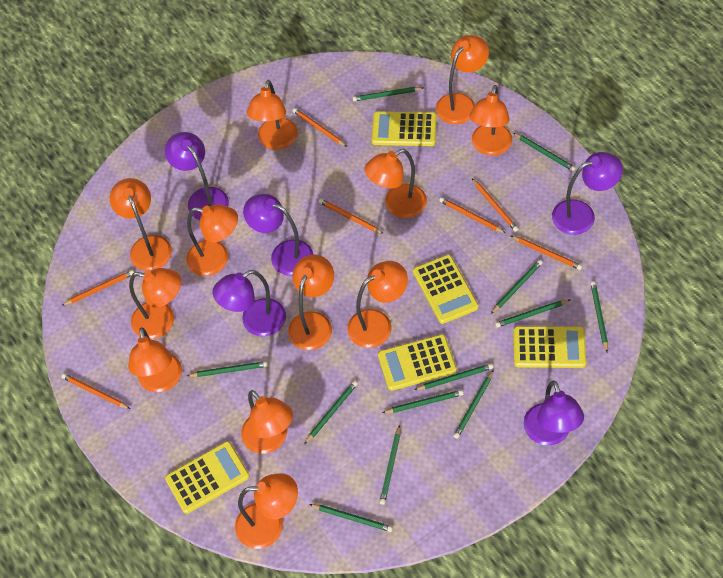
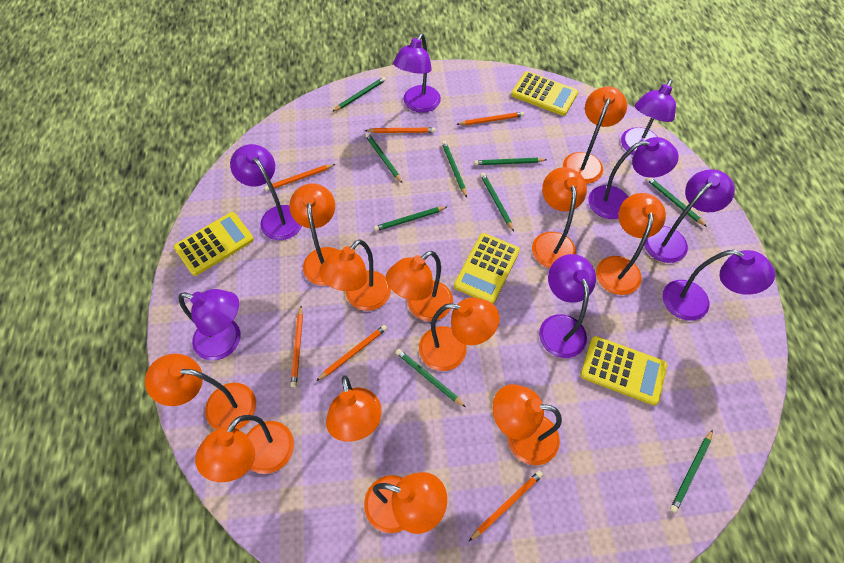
green pencil: 12 -> 9
orange pencil: 7 -> 6
purple lamp: 5 -> 8
yellow calculator: 5 -> 4

